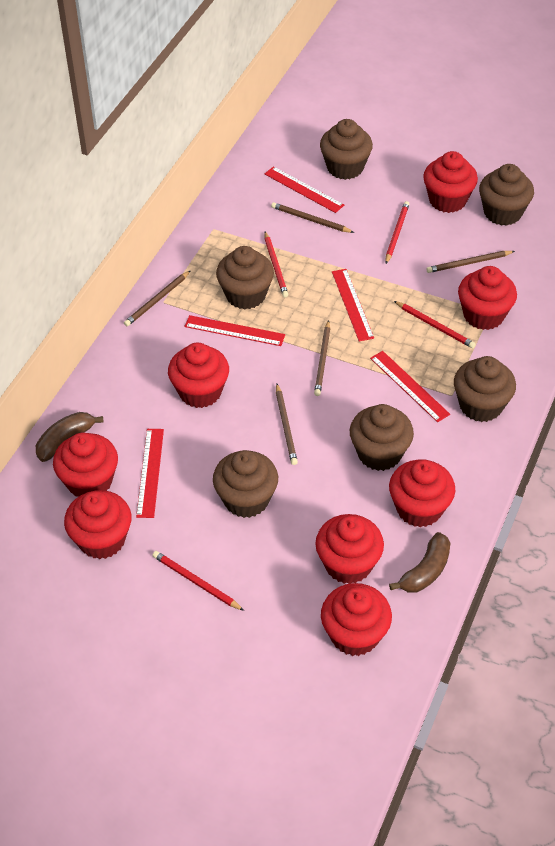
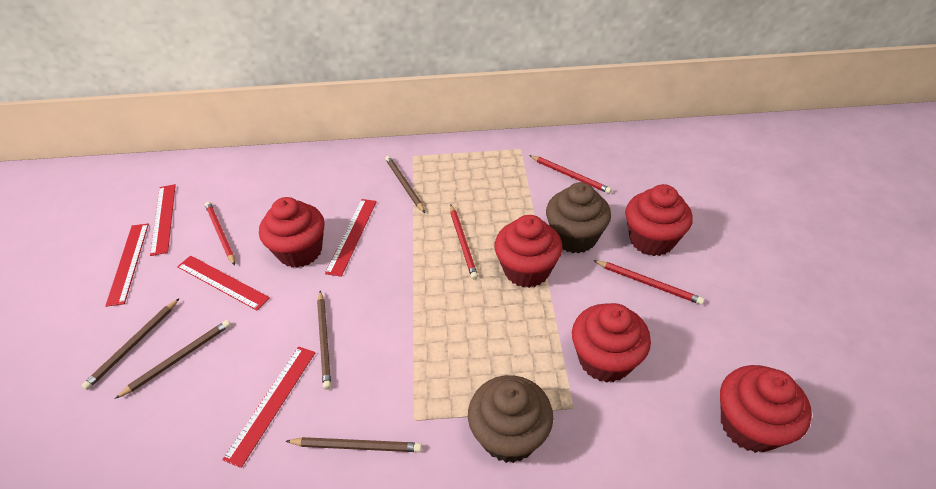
brown banana: 2 -> 0
brown cupcake: 6 -> 2
red cupcake: 8 -> 5

